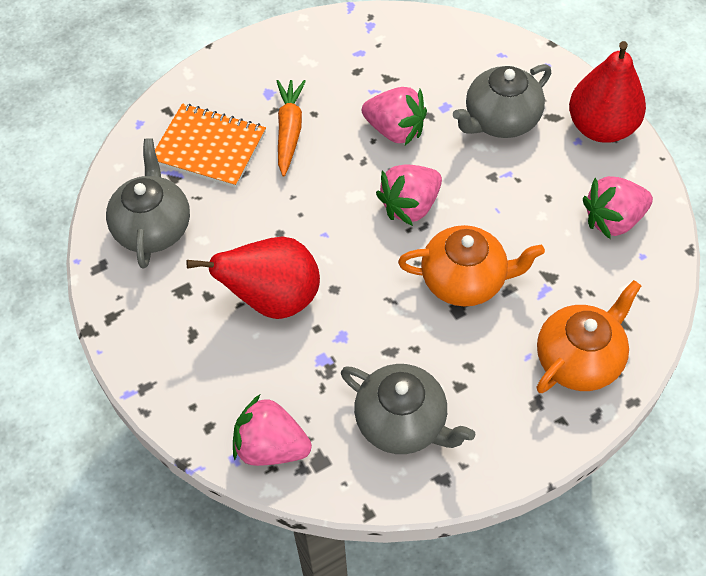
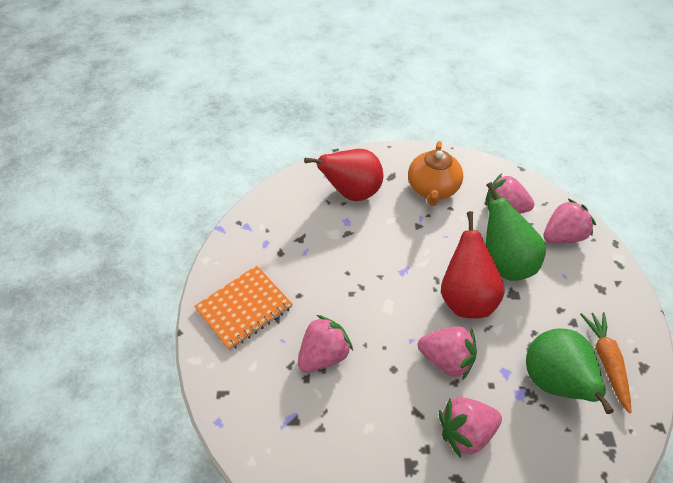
green pear: 0 -> 2
grey teapot: 3 -> 0
orange teapot: 2 -> 1
pink strawberry: 4 -> 5

